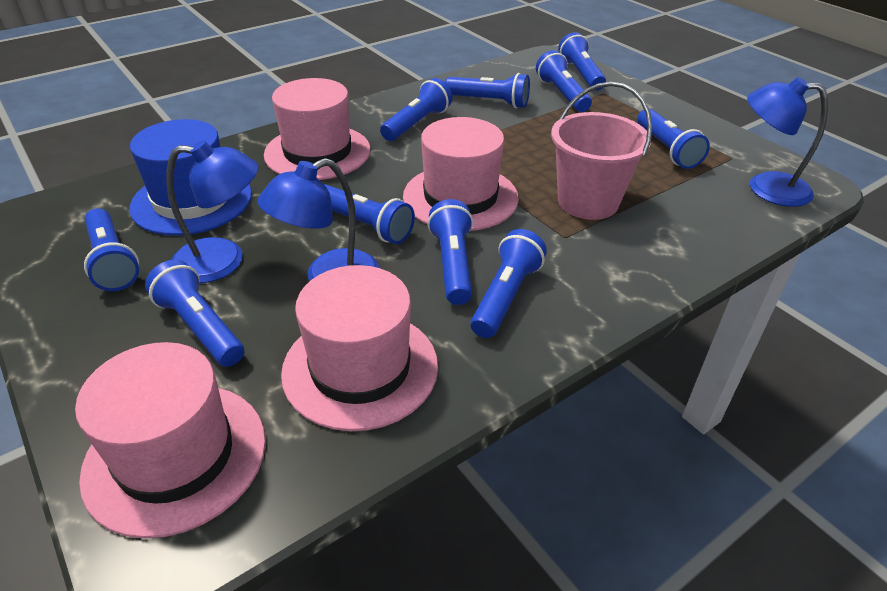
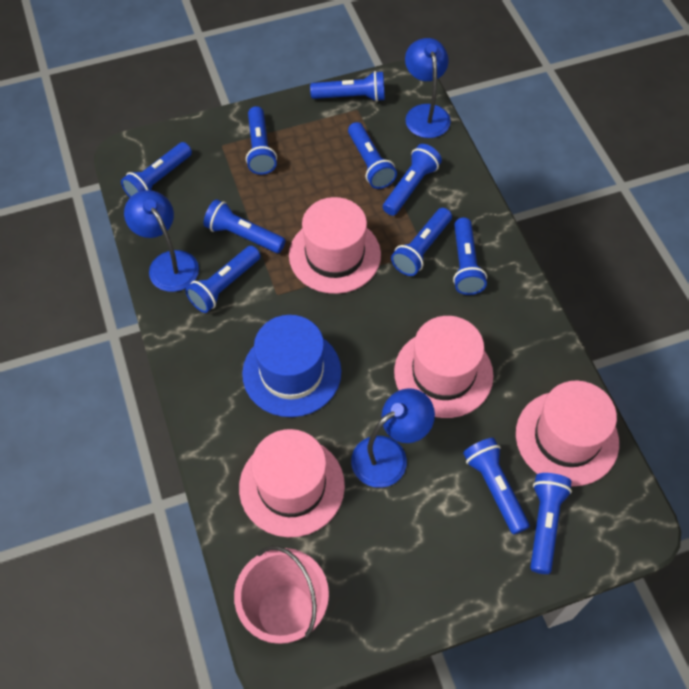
blue flashlight: 10 -> 11

